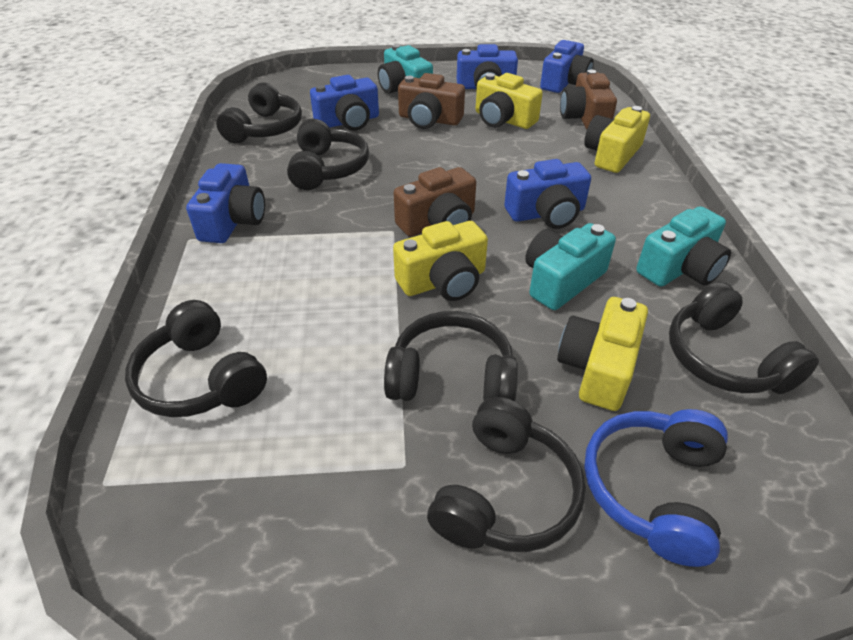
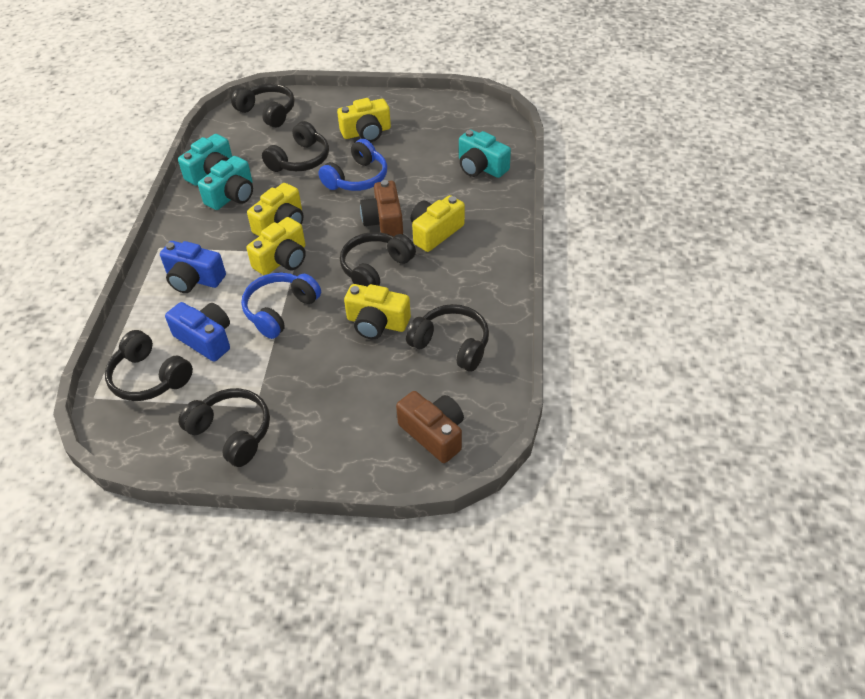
blue camera: 5 -> 2
blue headphones: 1 -> 2
brown camera: 3 -> 2
yellow camera: 4 -> 5

